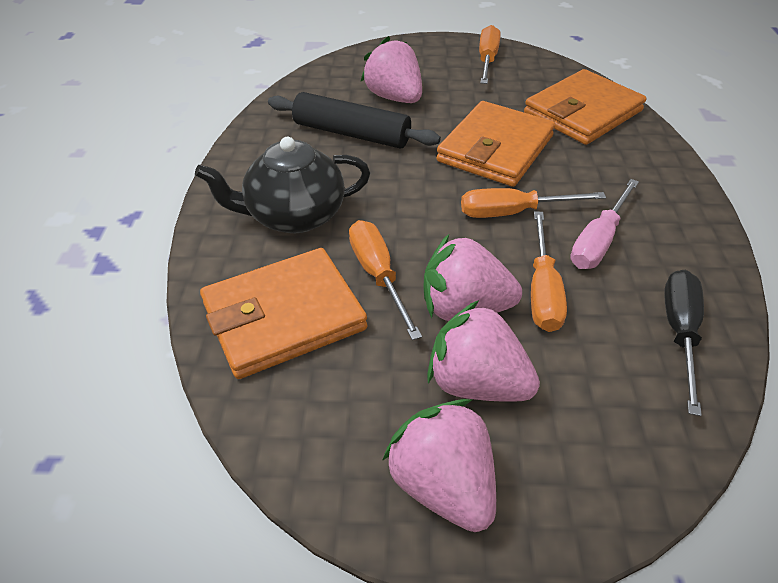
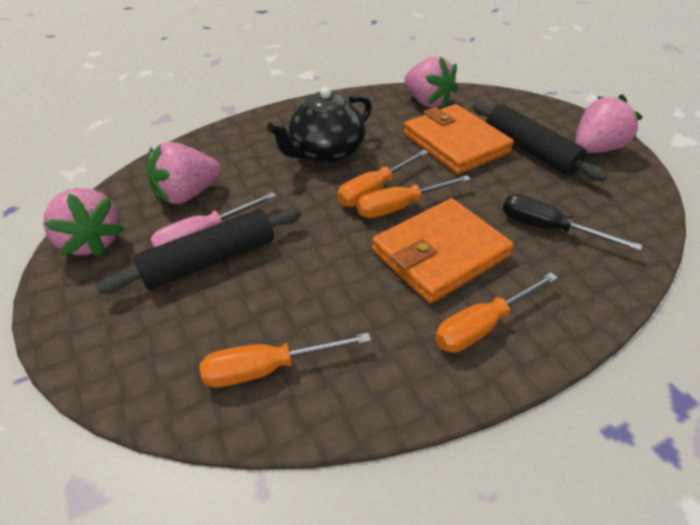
black rolling pin: 1 -> 2
orange wallet: 3 -> 2

